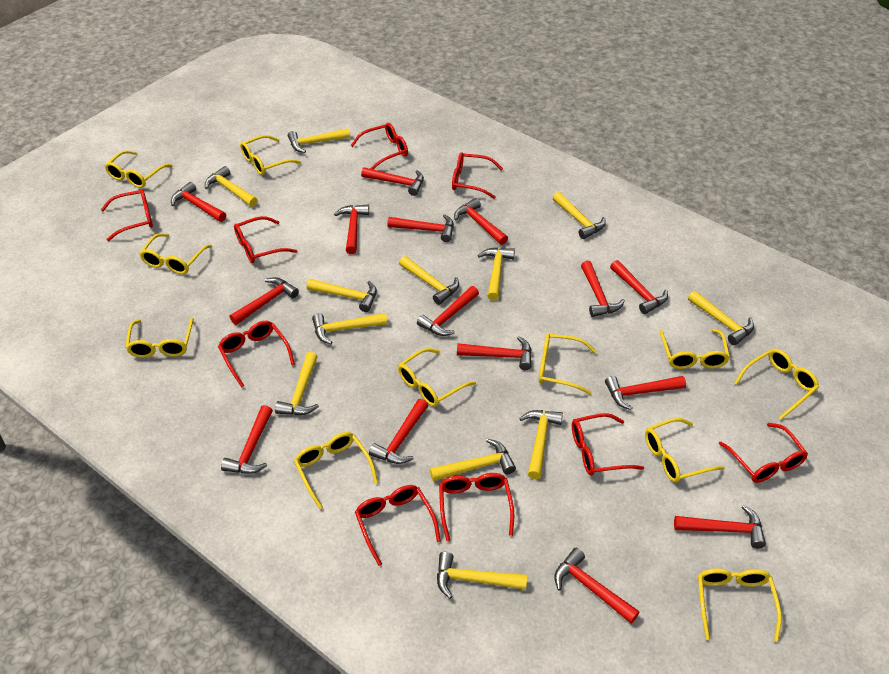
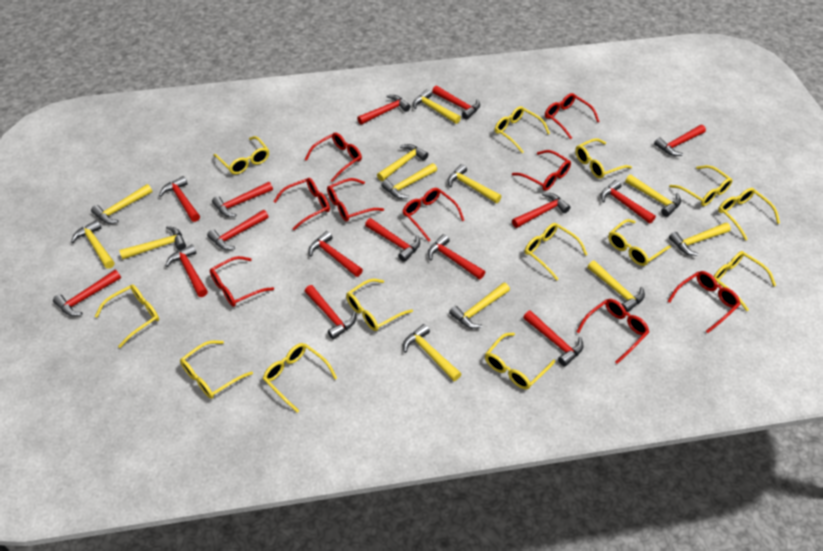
yellow glasses: 11 -> 13

